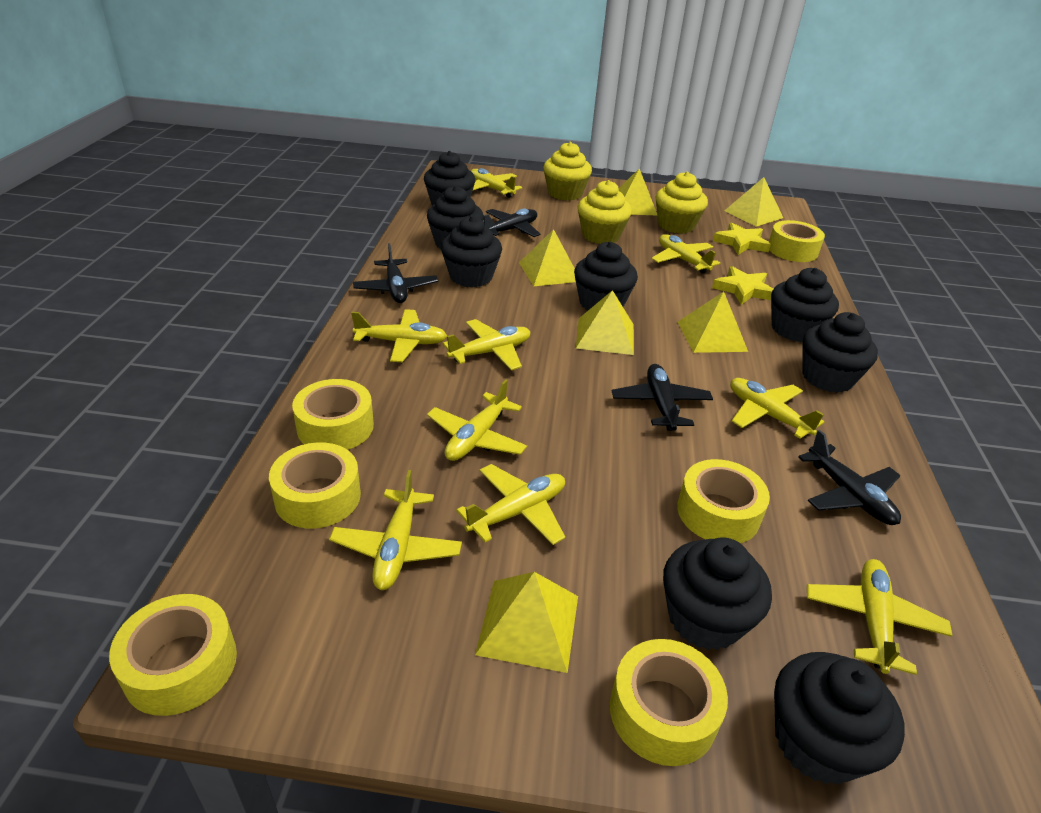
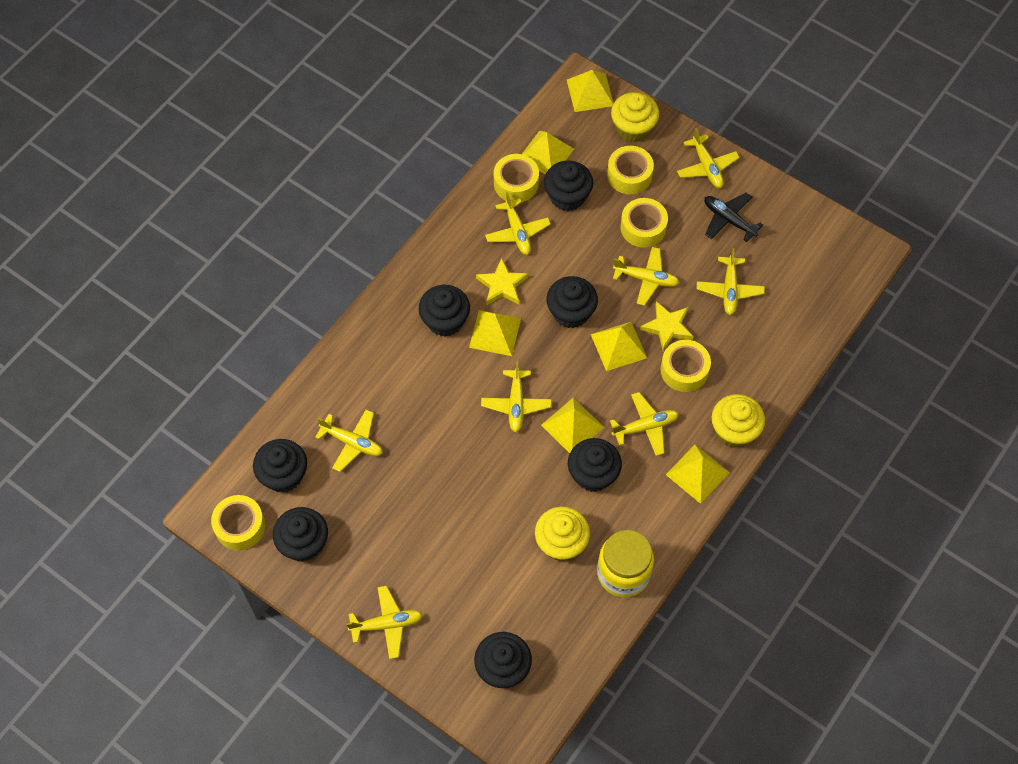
black cupcake: 8 -> 7
black plane: 4 -> 1
yellow jar: 0 -> 1
yellow plane: 9 -> 8
yellow tape: 6 -> 5

